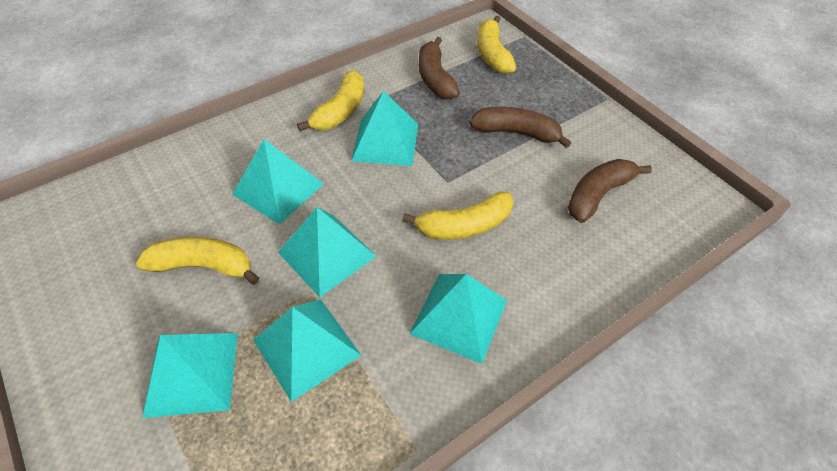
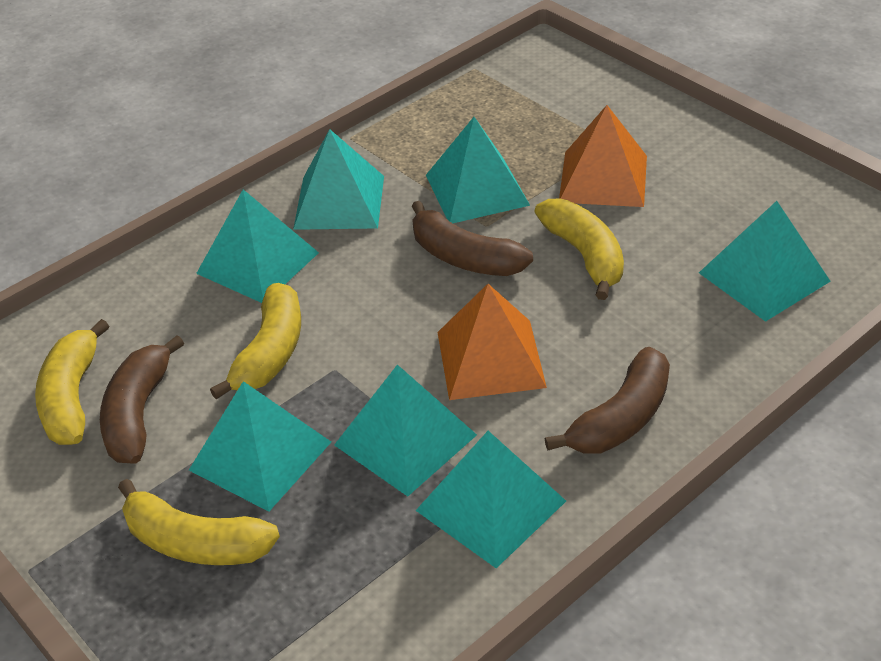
orange pyramid: 0 -> 2
turquoise pyramid: 6 -> 7

